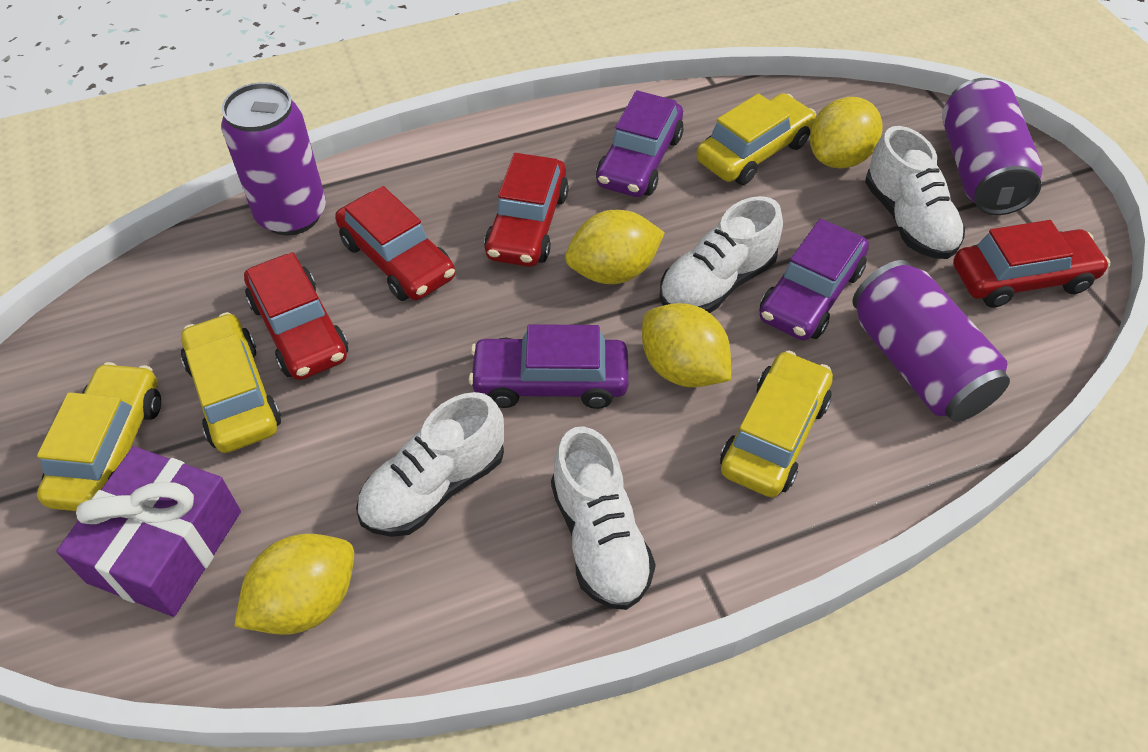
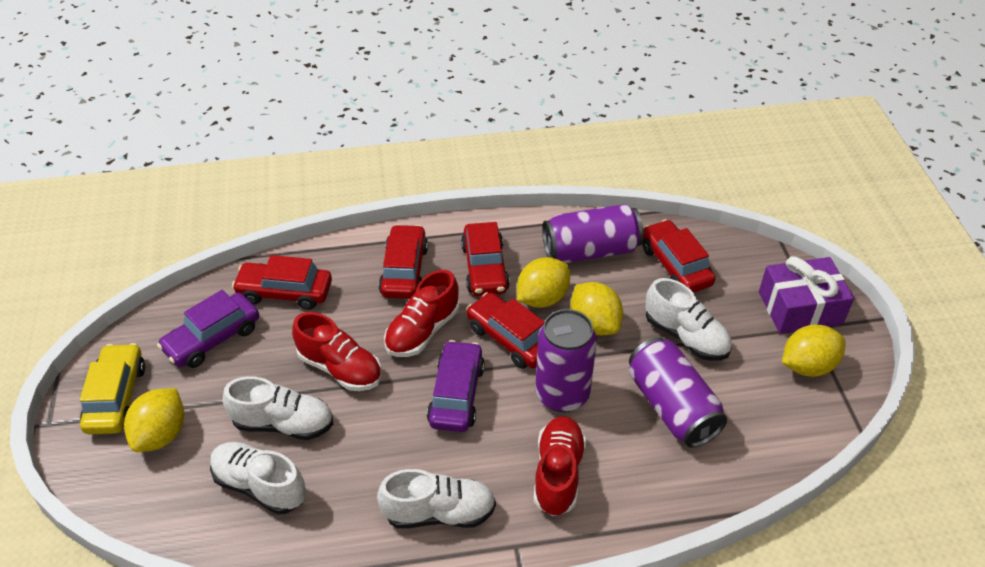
purple car: 3 -> 2
red car: 4 -> 5
red shoe: 0 -> 3
yellow car: 4 -> 1

